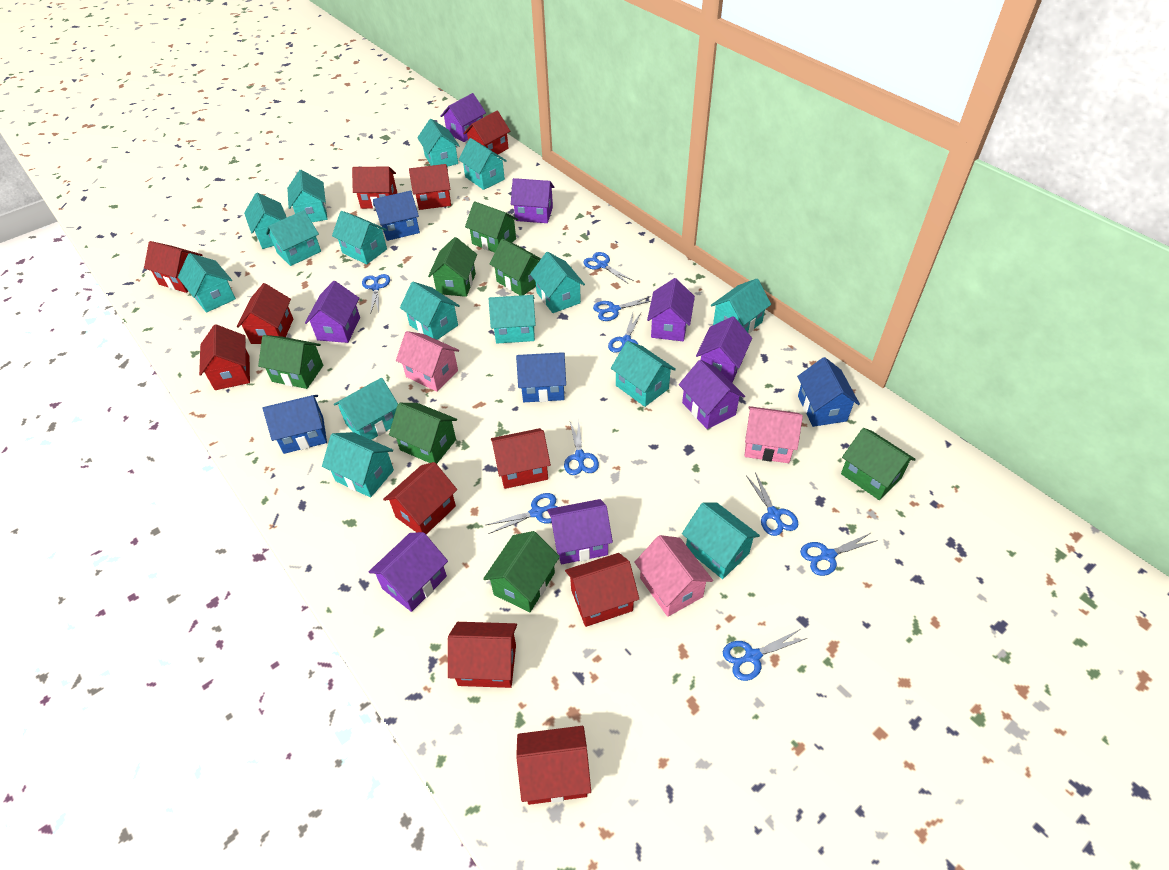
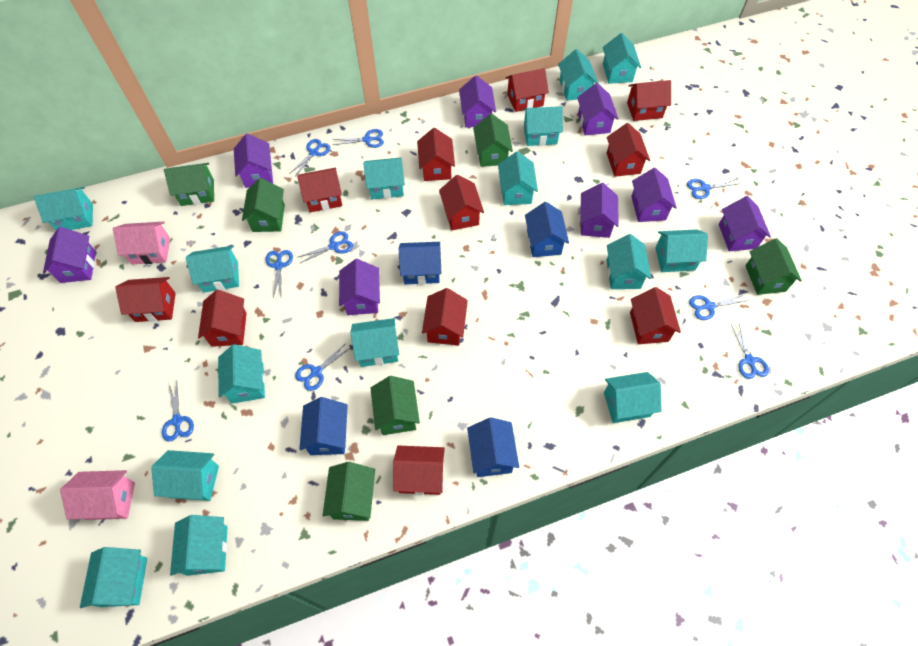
green house: 7 -> 6
pink house: 3 -> 2

